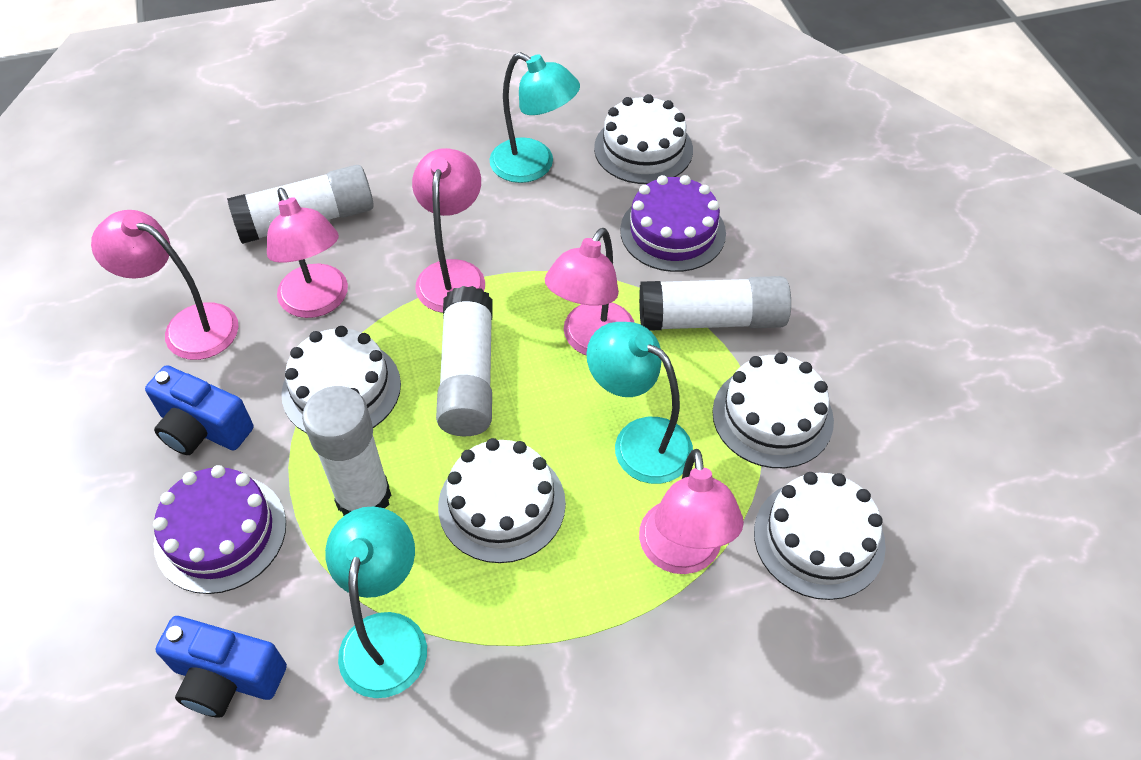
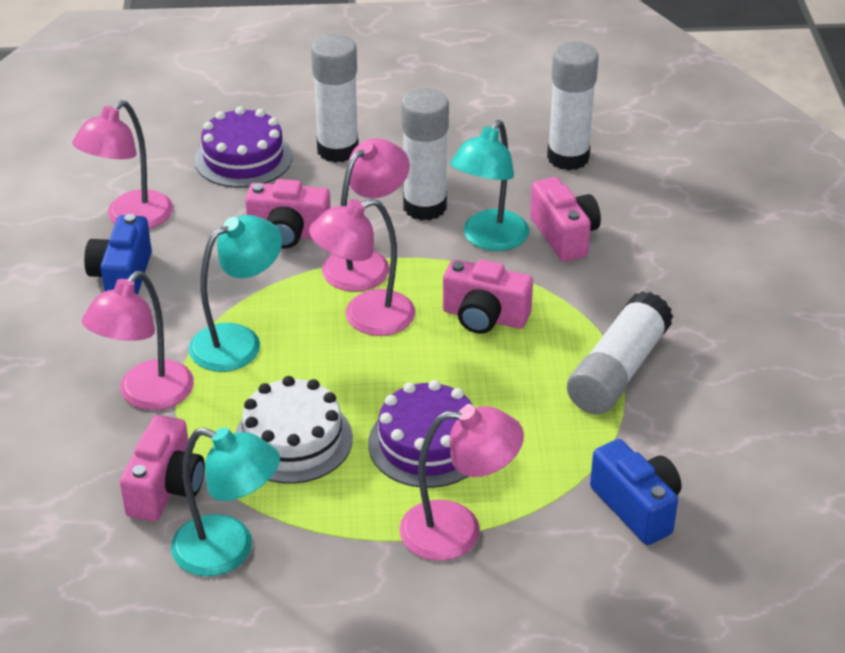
pink camera: 0 -> 4
white cake: 5 -> 1

